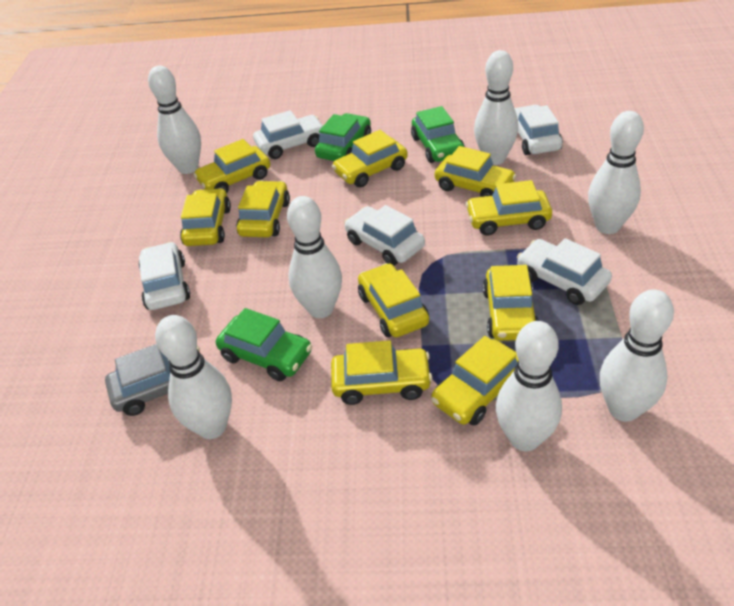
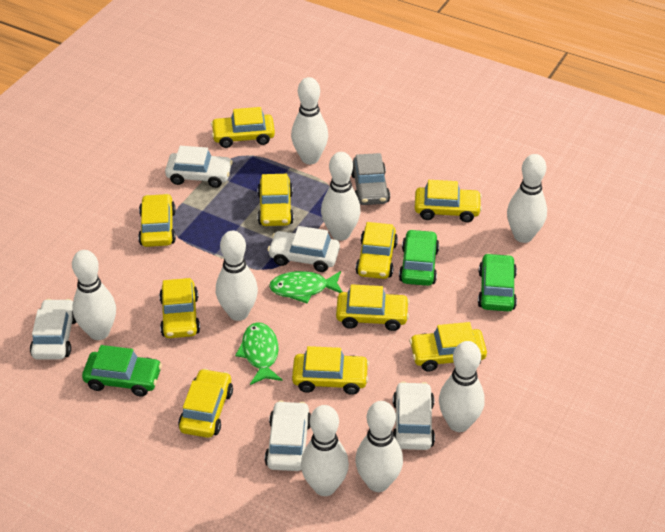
green fish: 0 -> 2
white bowling pin: 7 -> 8

